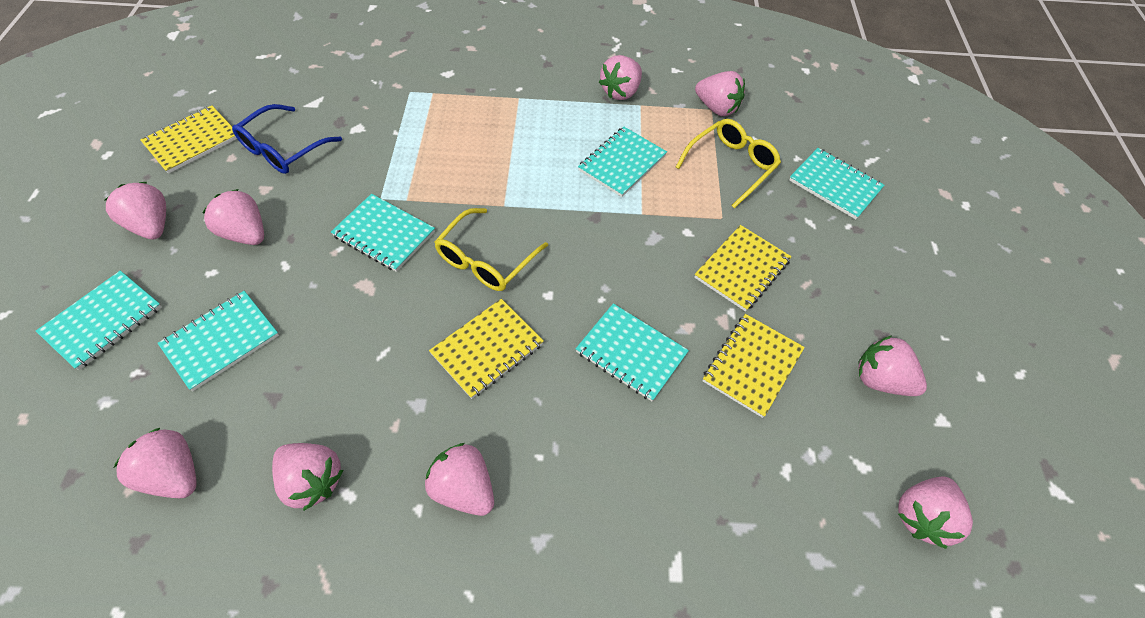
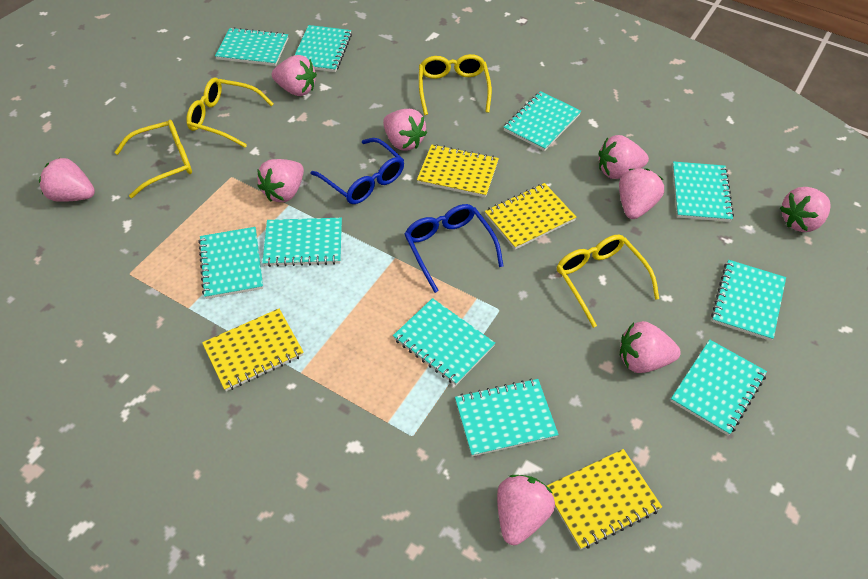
blue glasses: 1 -> 2
turquoise notebook: 6 -> 10
yellow glasses: 2 -> 4

